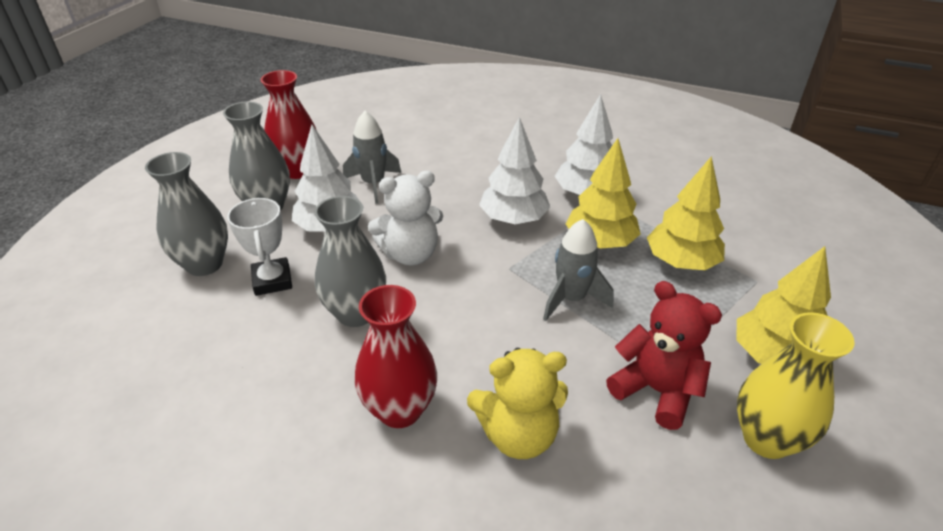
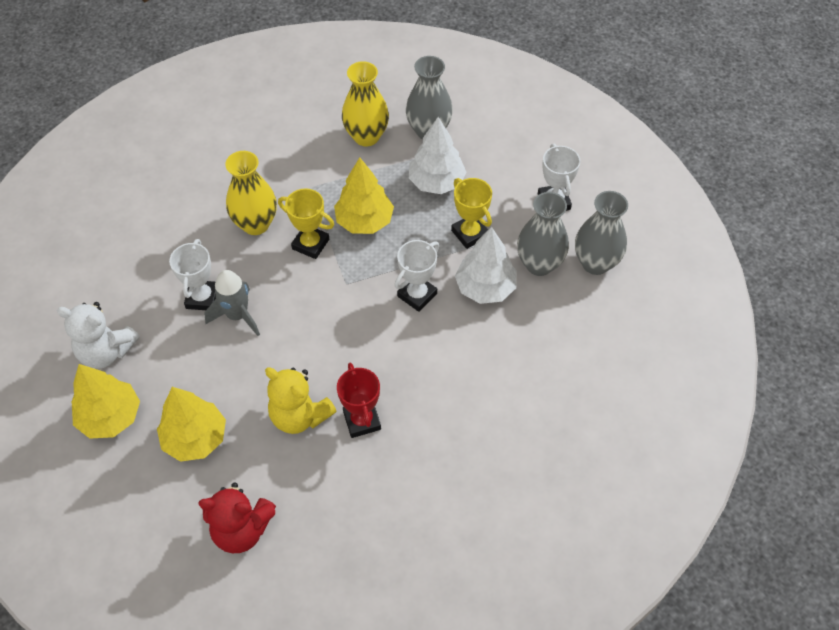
grey rocket: 2 -> 1
red trophy: 0 -> 1
red vase: 2 -> 0
white tree: 3 -> 2
white trophy: 1 -> 3
yellow trophy: 0 -> 2
yellow vase: 1 -> 2

